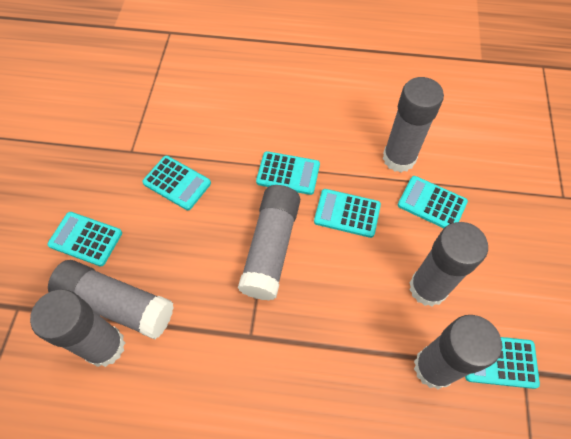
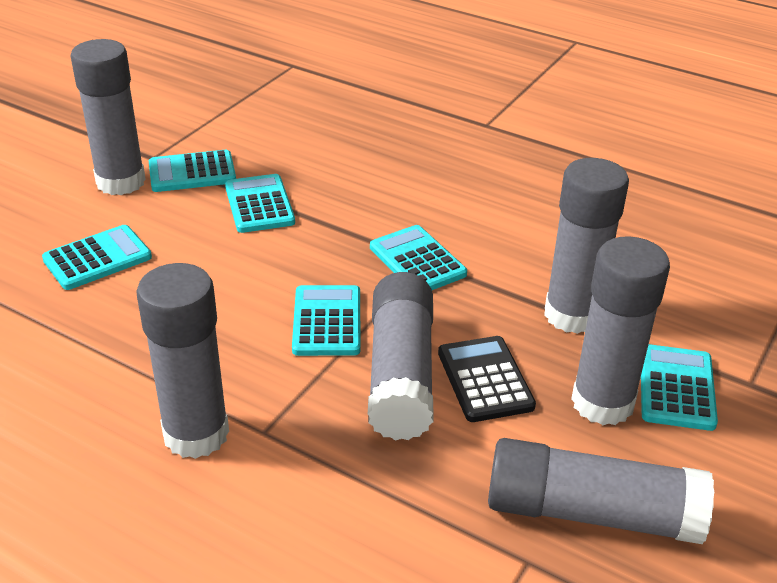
black calculator: 0 -> 1

